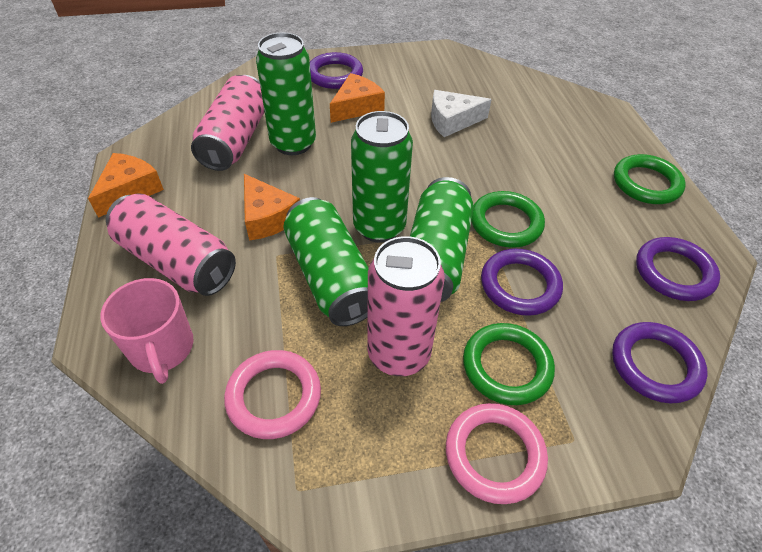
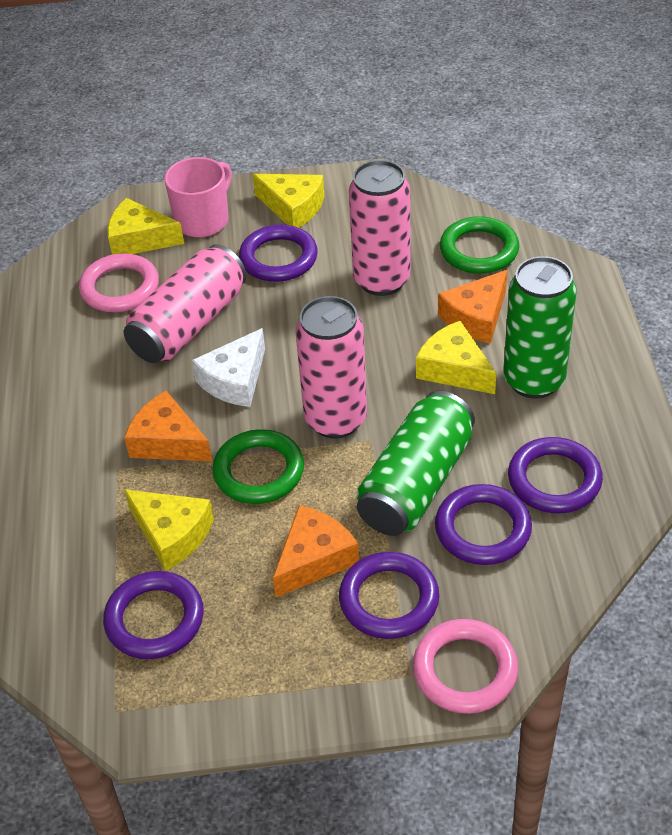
green can: 4 -> 2
green ring: 3 -> 2
purple ring: 4 -> 5
yellow cheese: 0 -> 4

